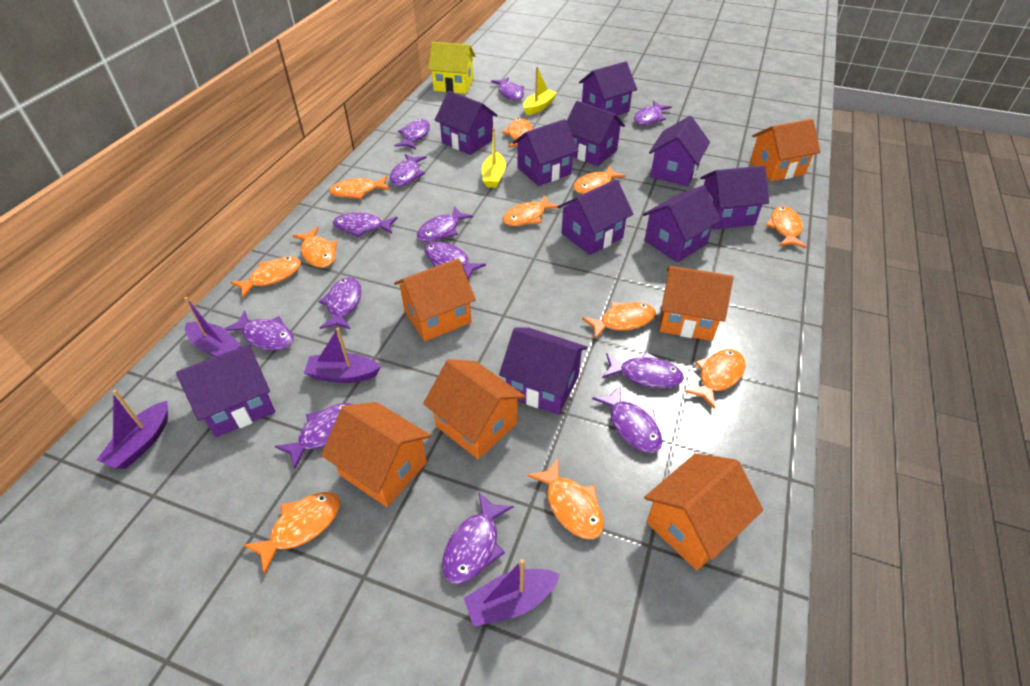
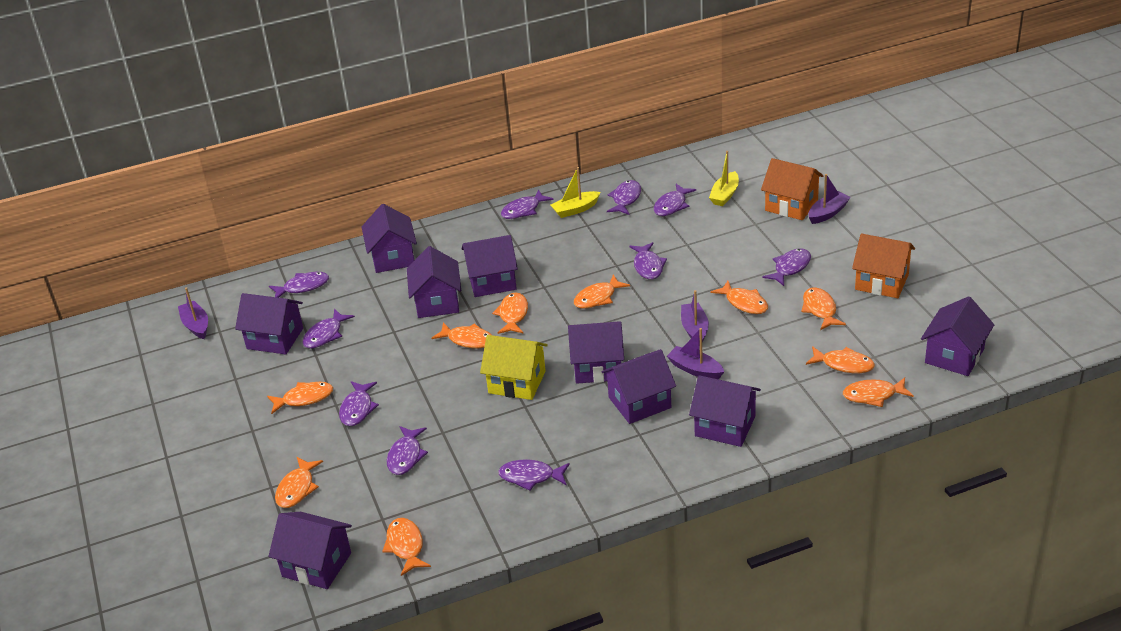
orange fish: 11 -> 10
orange house: 6 -> 2
purple fish: 13 -> 10
purple house: 10 -> 9

